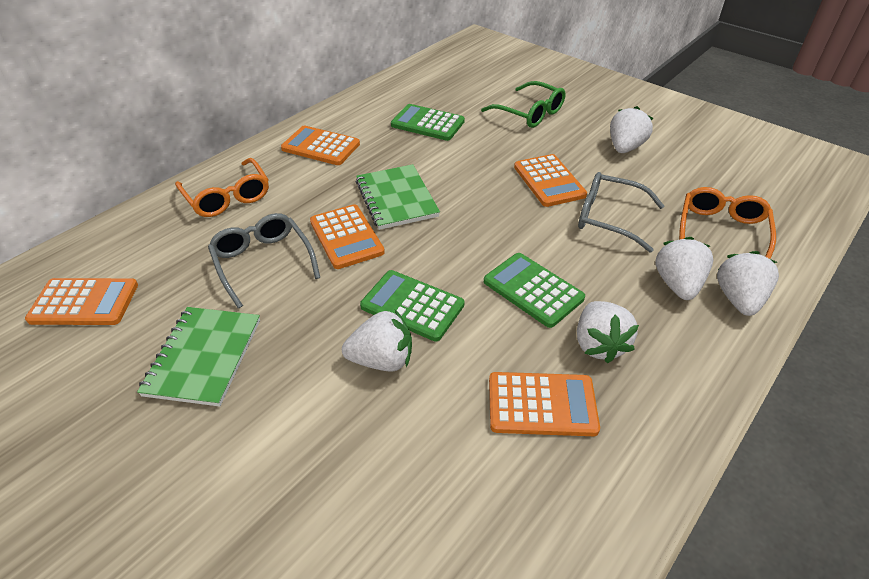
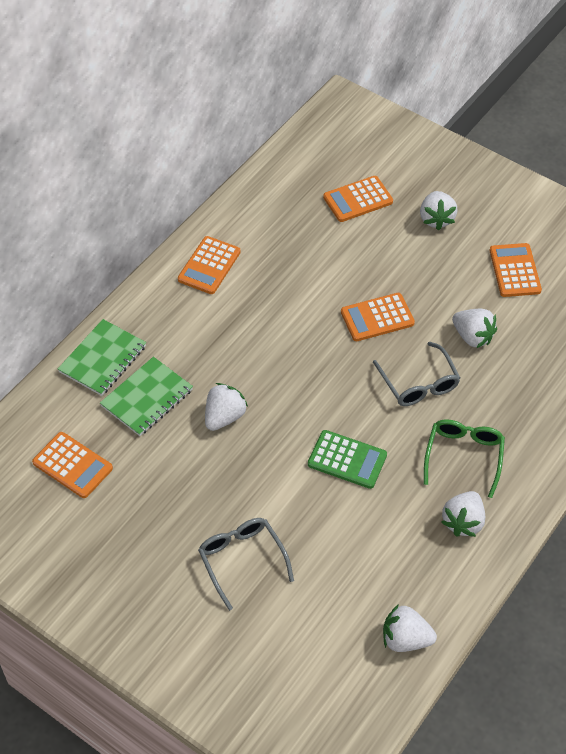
green calculator: 3 -> 1
orange glasses: 2 -> 0

